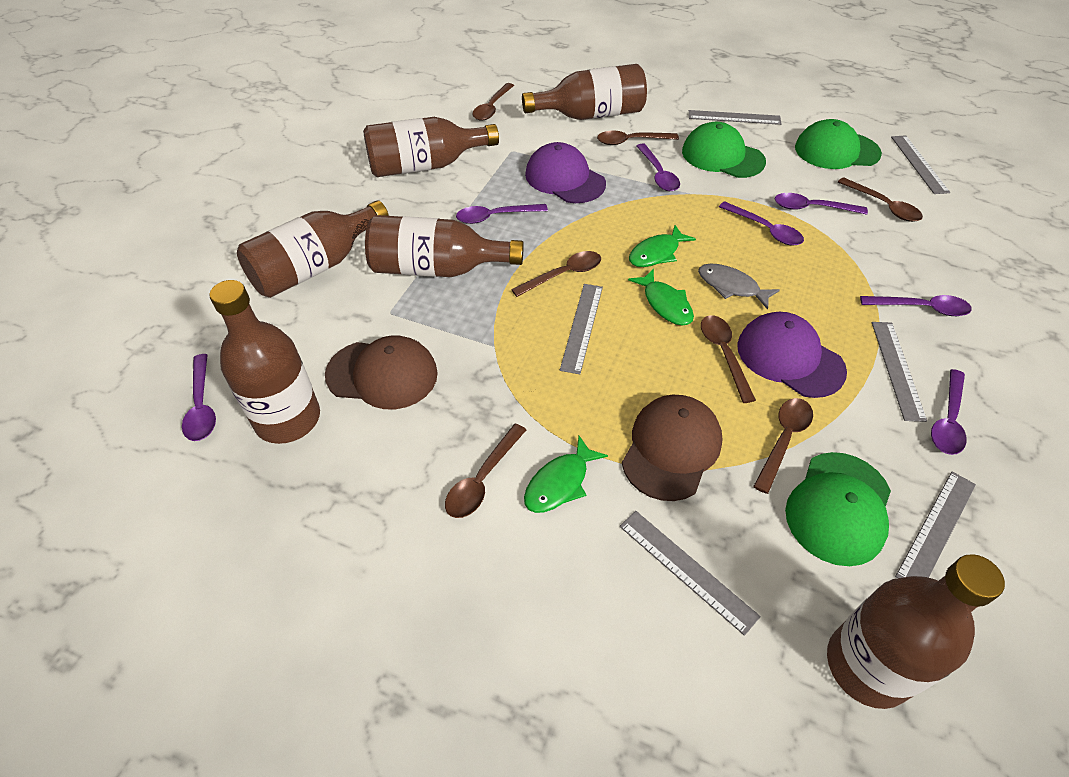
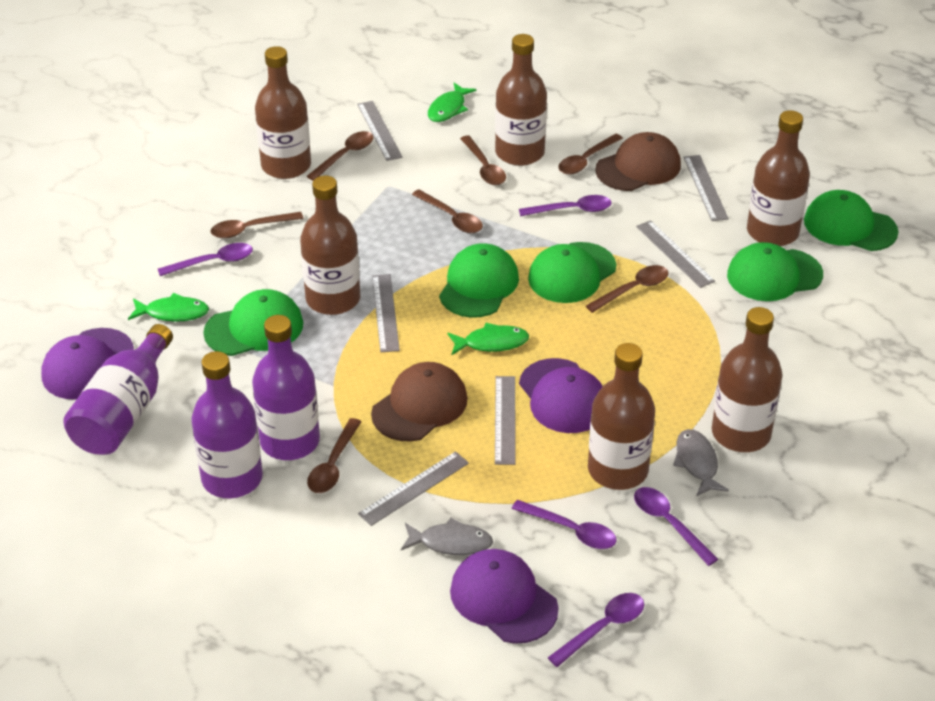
green cap: 3 -> 5
grey fish: 1 -> 2
purple bottle: 0 -> 3
purple cap: 2 -> 3
purple spoon: 7 -> 5

